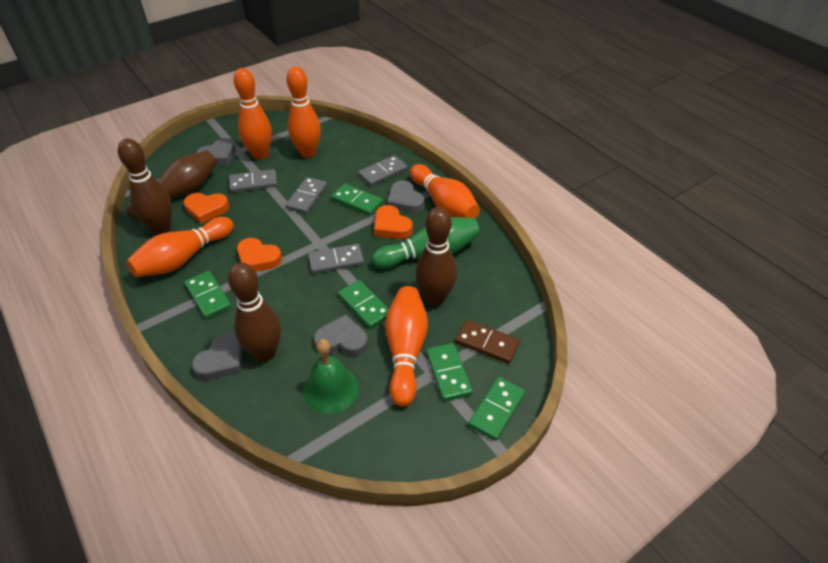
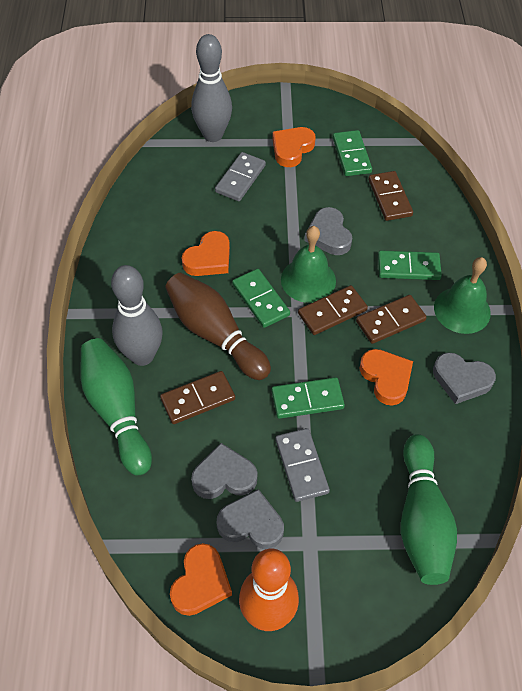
brown bowling pin: 4 -> 1
brown domino: 1 -> 4
green bell: 1 -> 2
green bowling pin: 1 -> 2
green domino: 5 -> 4
grey bowling pin: 0 -> 2
grey domino: 4 -> 2
orange bowling pin: 5 -> 1
orange heart: 3 -> 4

